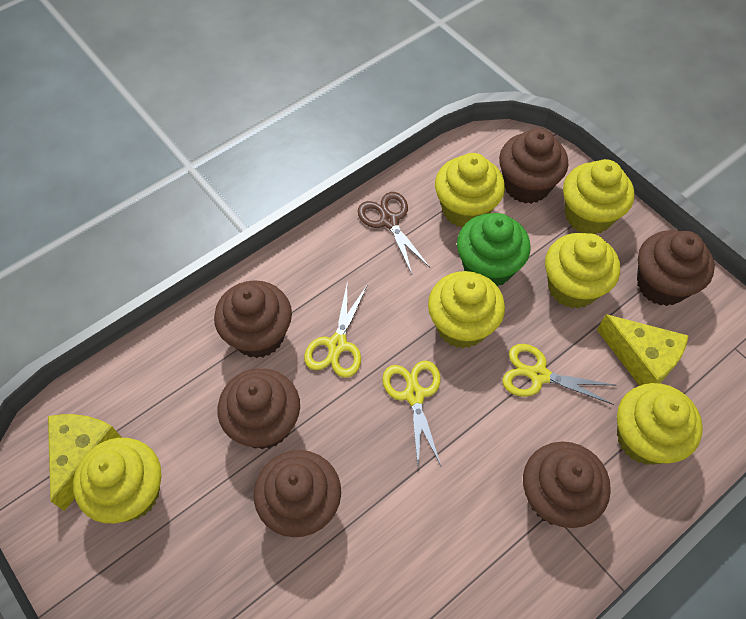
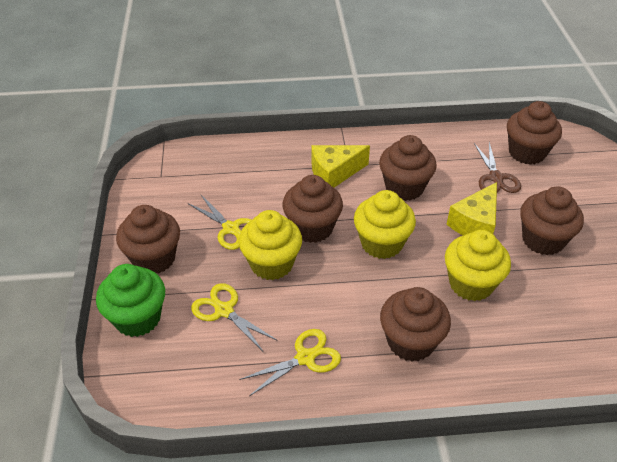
yellow cupcake: 6 -> 3

